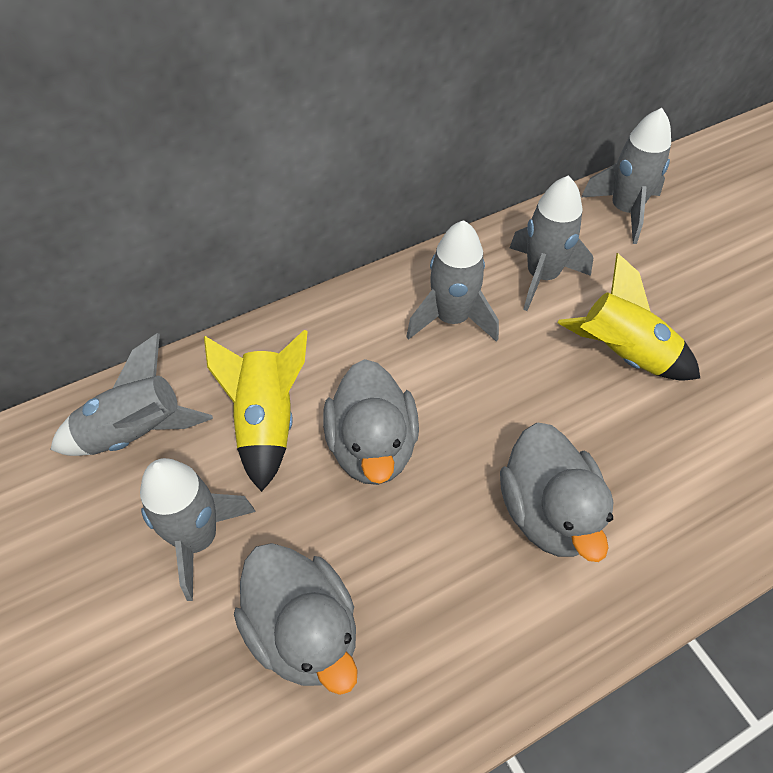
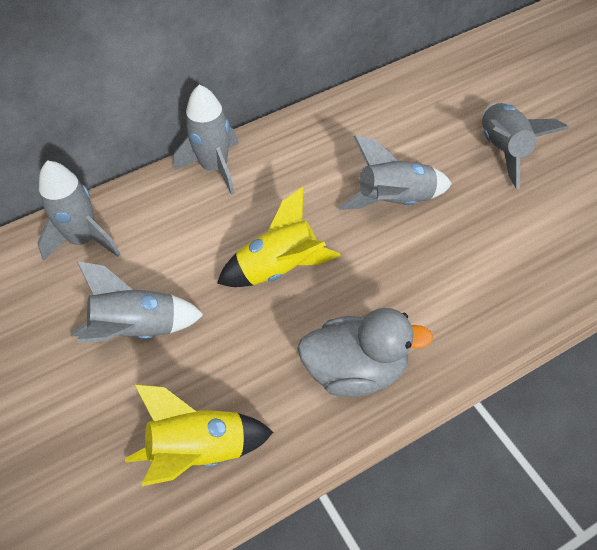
grey duck: 3 -> 1

